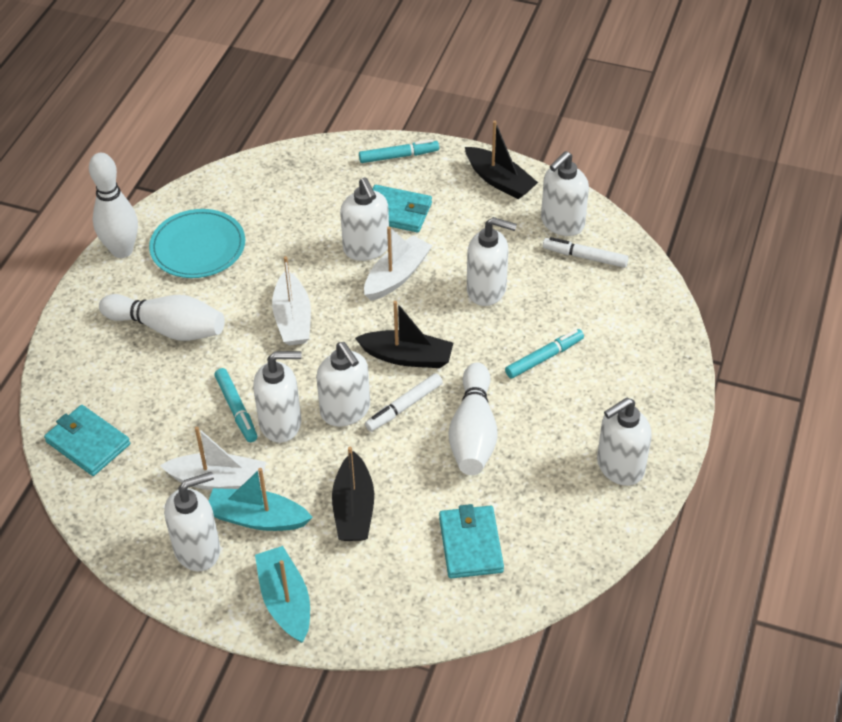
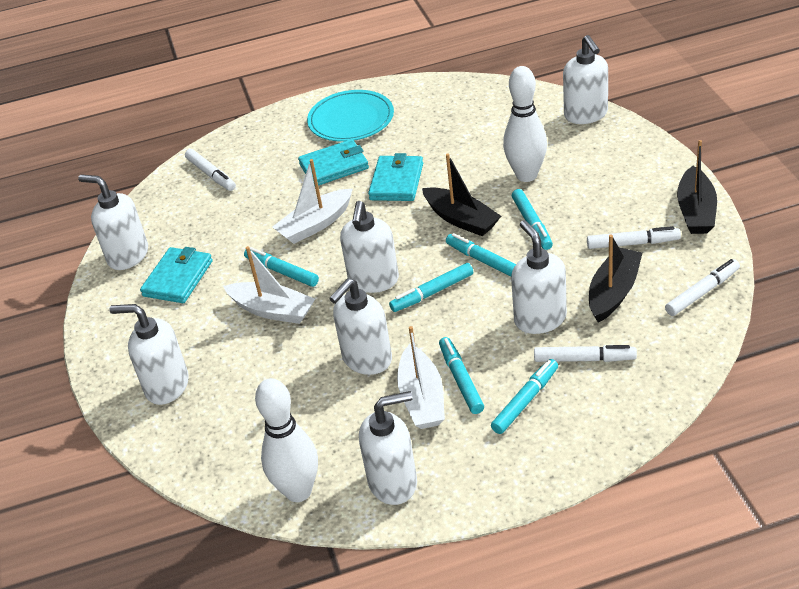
turquoise boat: 2 -> 0
turquoise marker: 3 -> 6
white bowling pin: 3 -> 2
white marker: 2 -> 4

